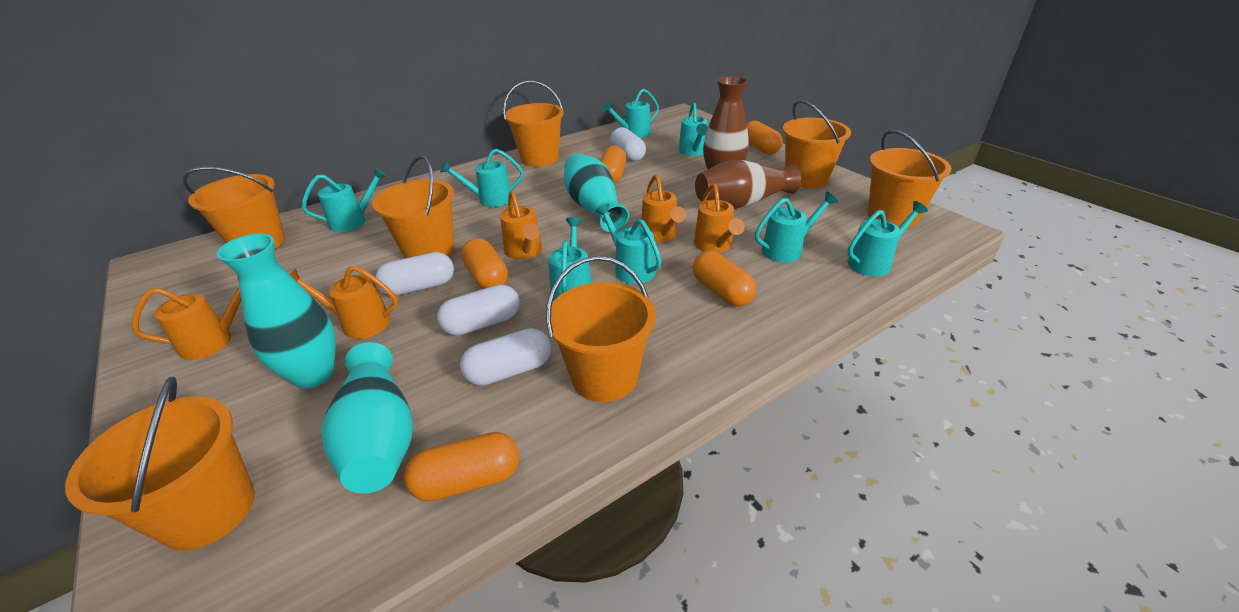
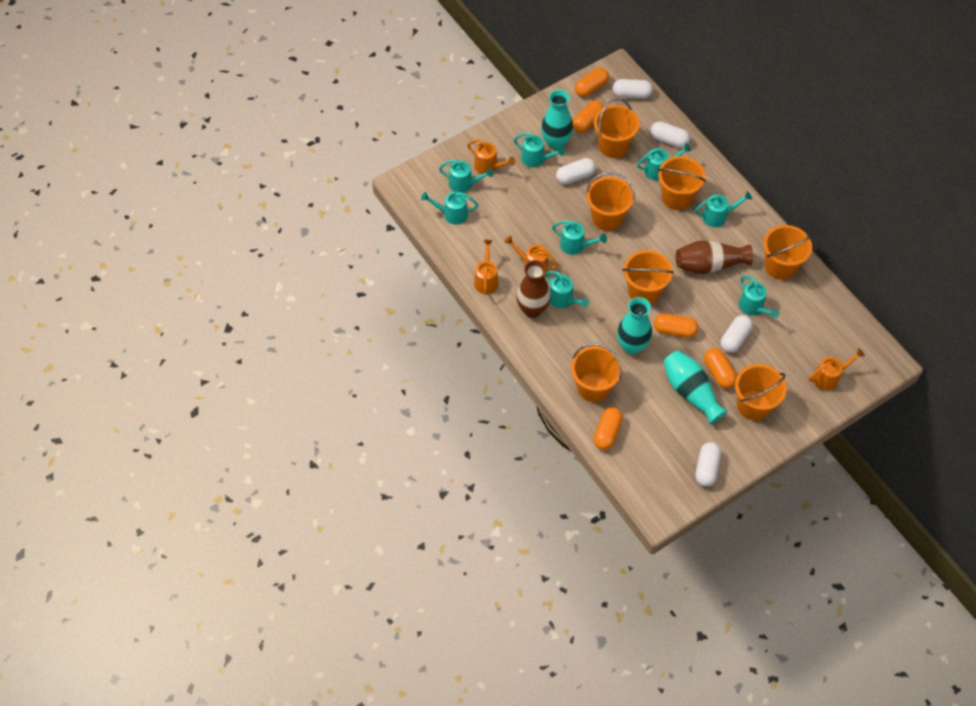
orange watering can: 5 -> 4
white capsule: 4 -> 5

